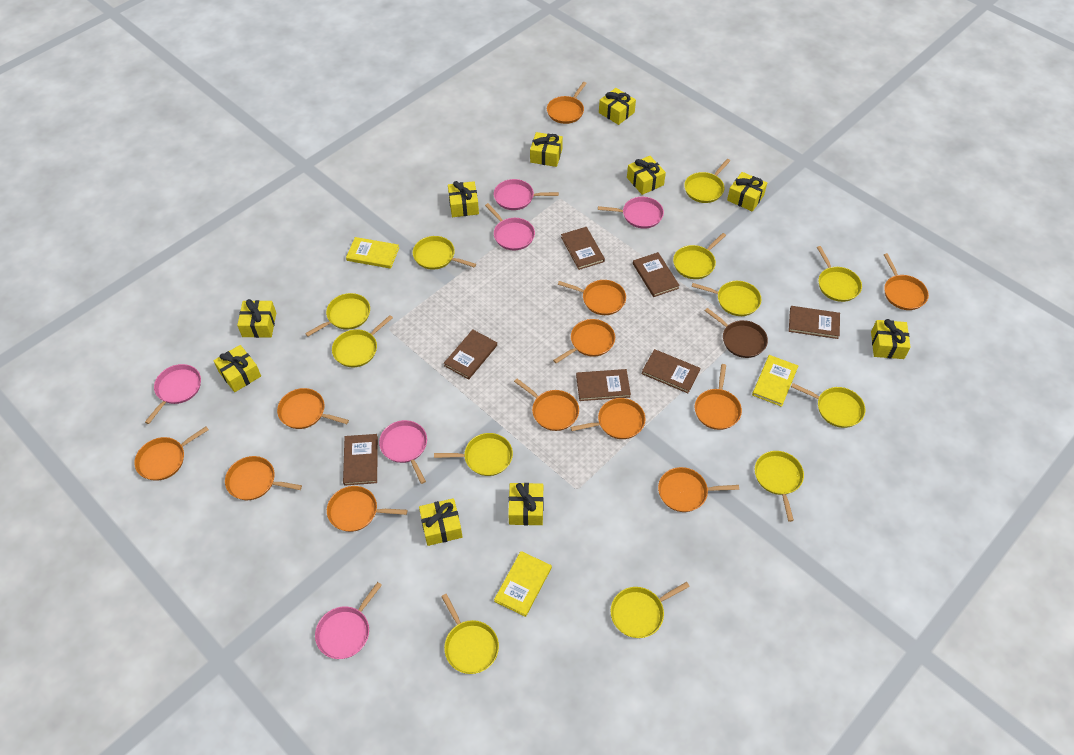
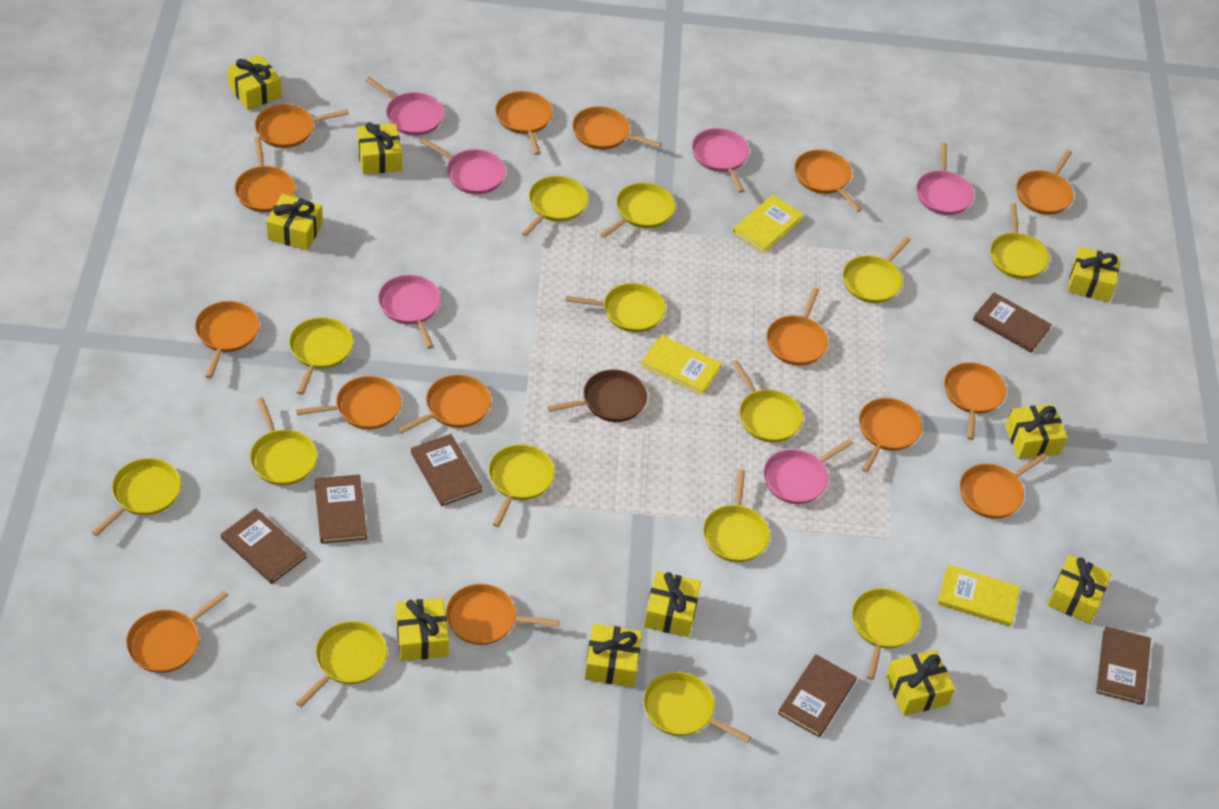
brown book: 7 -> 6
orange pan: 12 -> 15
yellow pan: 12 -> 14

